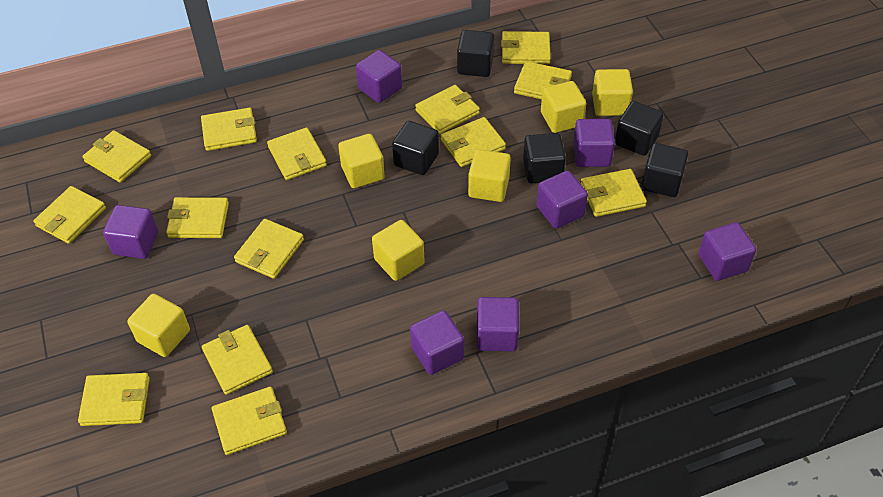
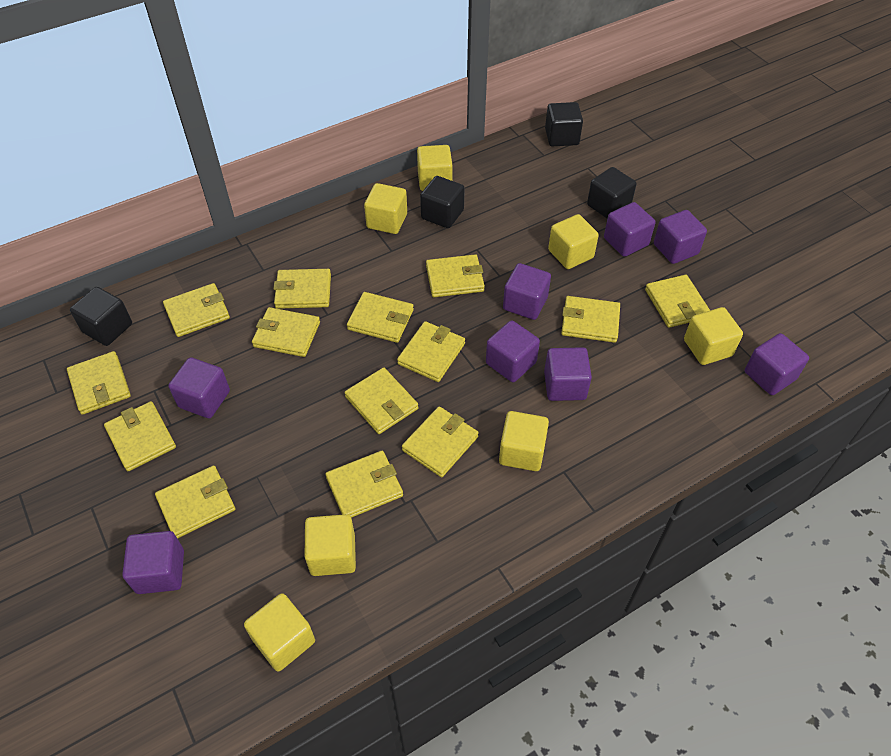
black cube: 5 -> 4
purple cube: 7 -> 8
yellow cube: 6 -> 7

